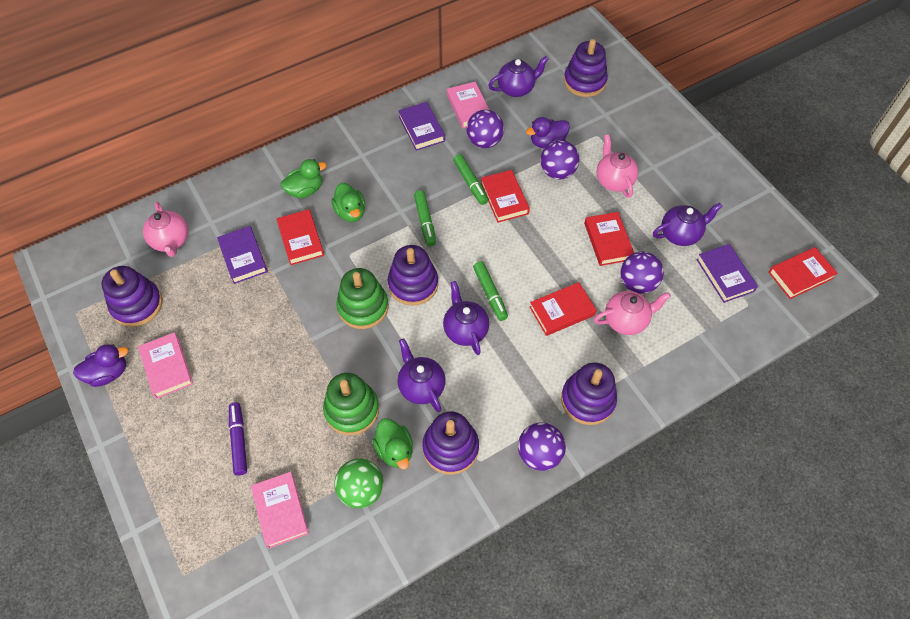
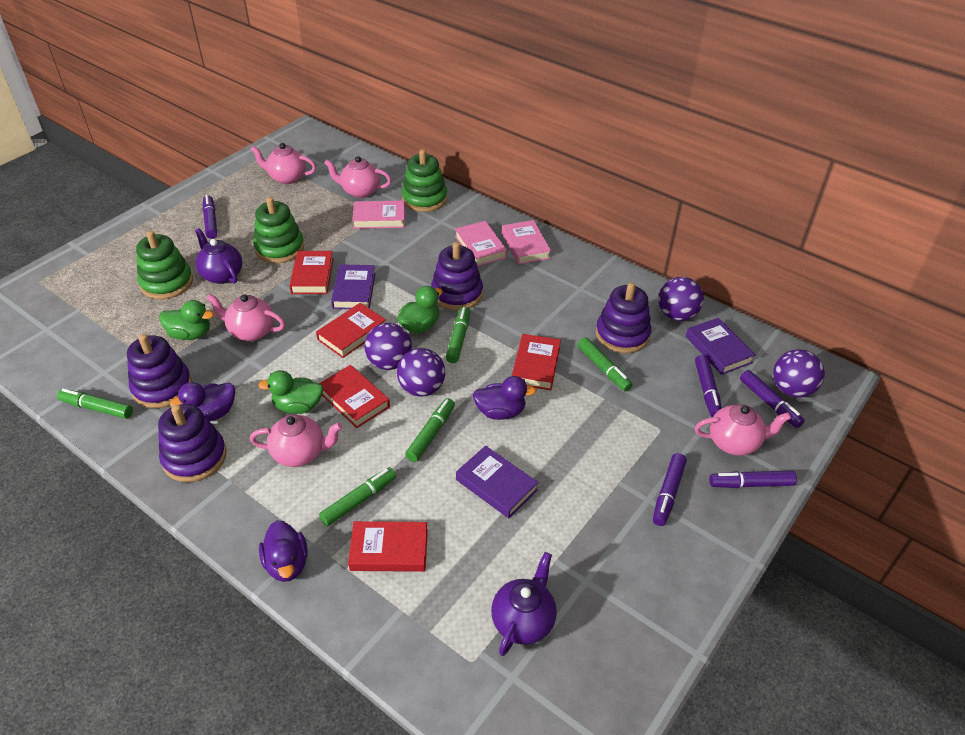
green ball: 1 -> 0
green marker: 3 -> 5
green stacking toy: 2 -> 3
pink teapot: 3 -> 5
purple duck: 2 -> 3
purple marker: 1 -> 5
purple stacking toy: 5 -> 4
purple teapot: 4 -> 2

